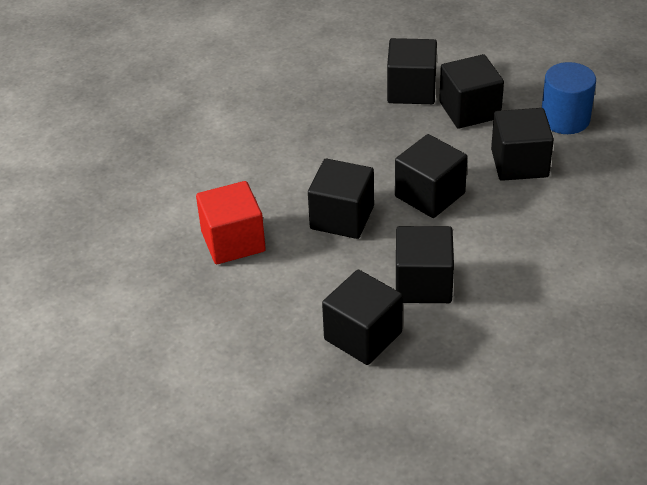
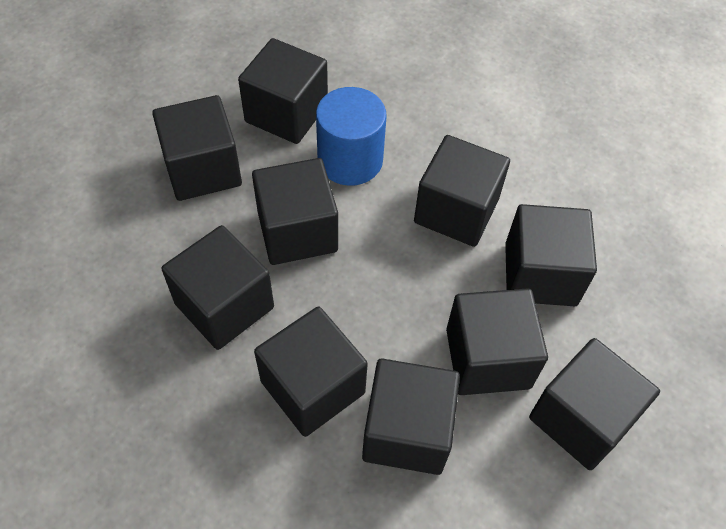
black cube: 7 -> 10
red cube: 1 -> 0

